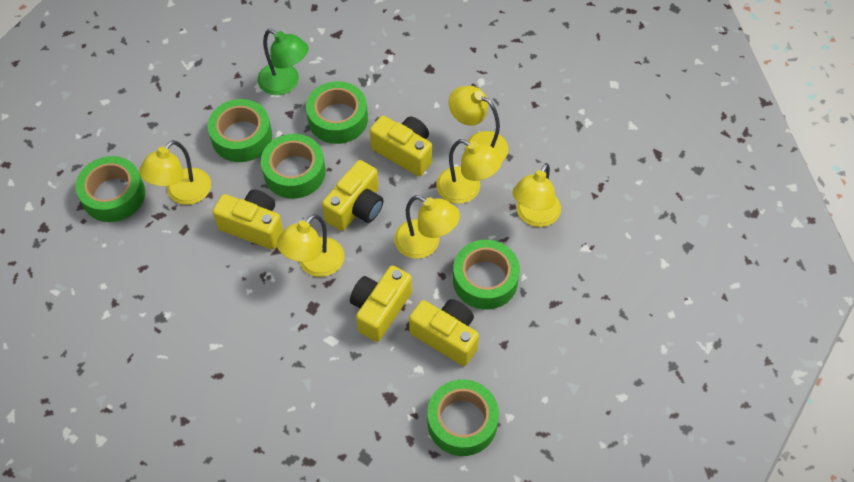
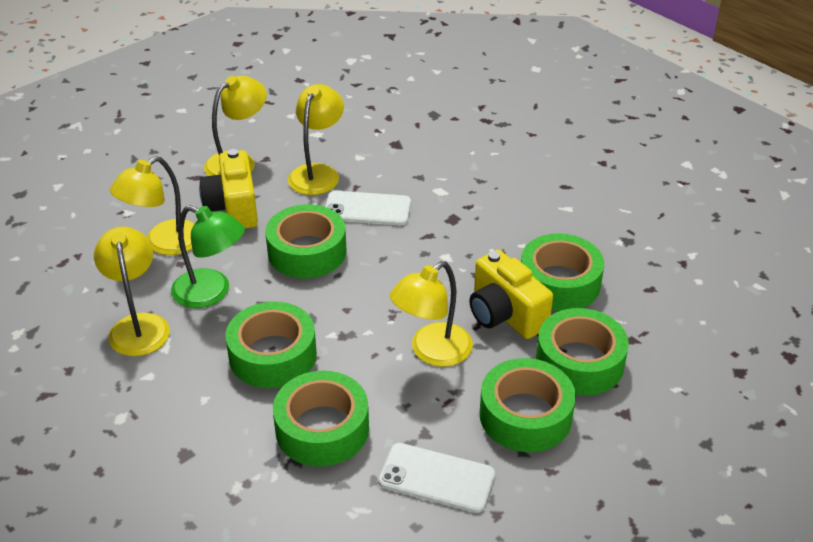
white phone: 0 -> 2
yellow camera: 5 -> 2
yellow lamp: 6 -> 5

